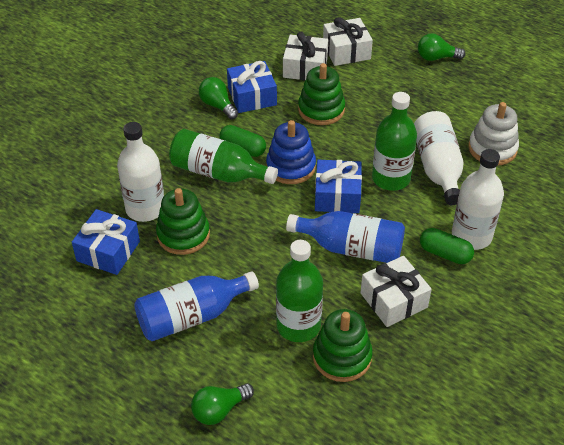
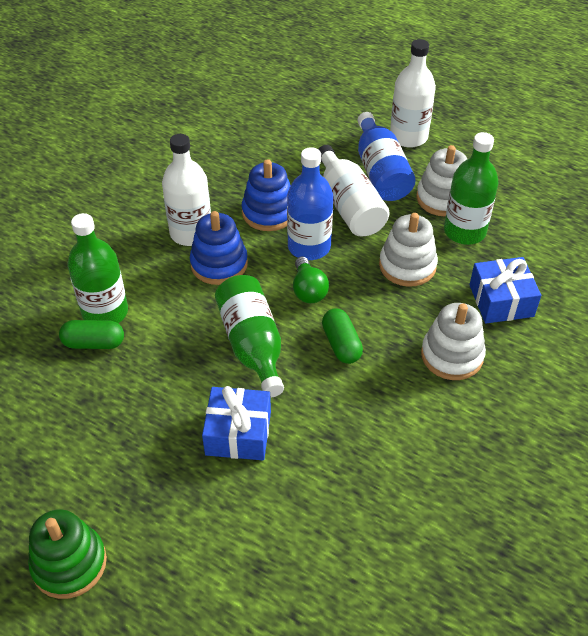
blue gift: 3 -> 2
blue stacking toy: 1 -> 2
green light bulb: 3 -> 1
green stacking toy: 3 -> 1
white gift: 3 -> 0
white stacking toy: 1 -> 3

